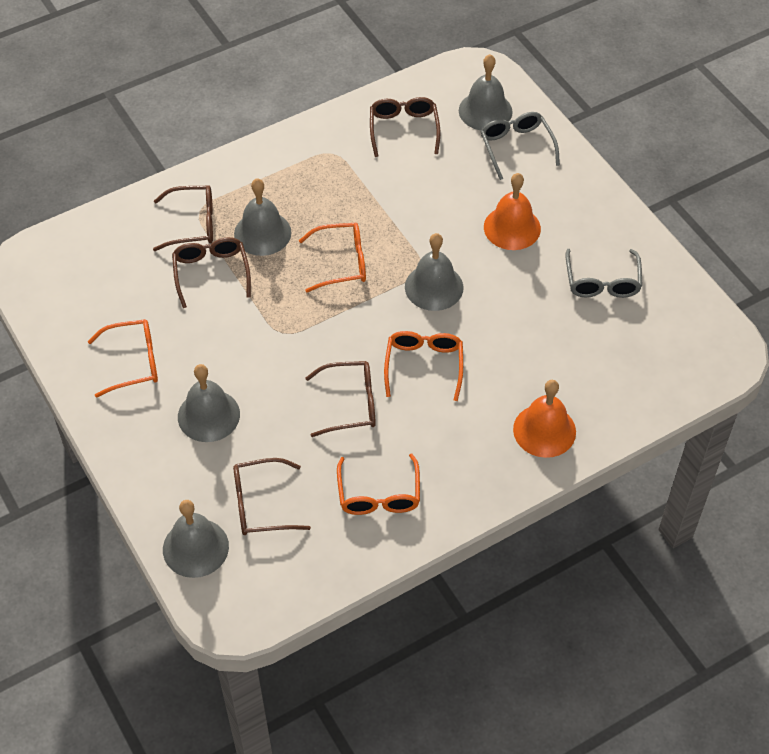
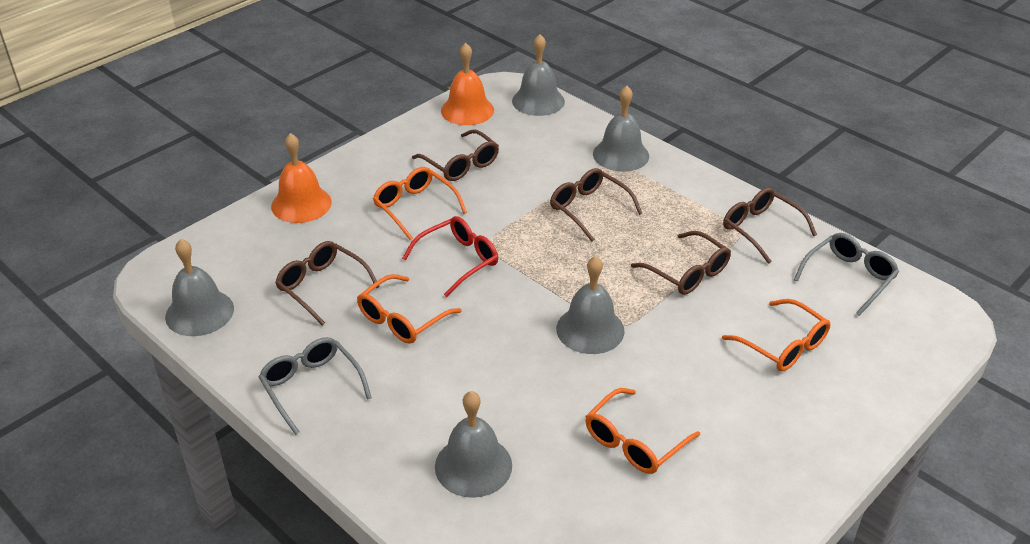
red glasses: 0 -> 1

